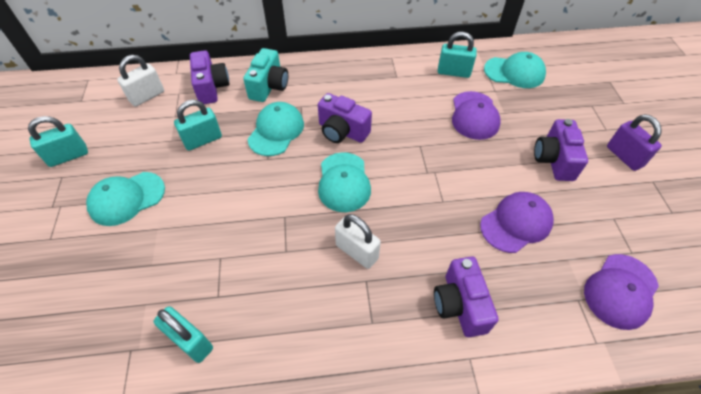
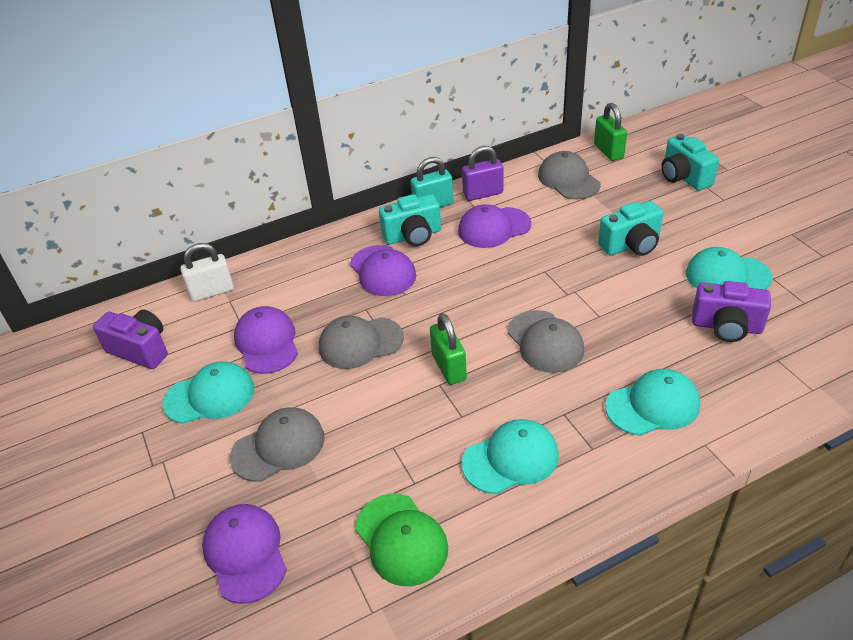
green cap: 0 -> 1
green padlock: 0 -> 2
grey cap: 0 -> 4
purple camera: 4 -> 2
purple cap: 3 -> 4
turquoise camera: 1 -> 3
turquoise padlock: 4 -> 1
white padlock: 2 -> 1

